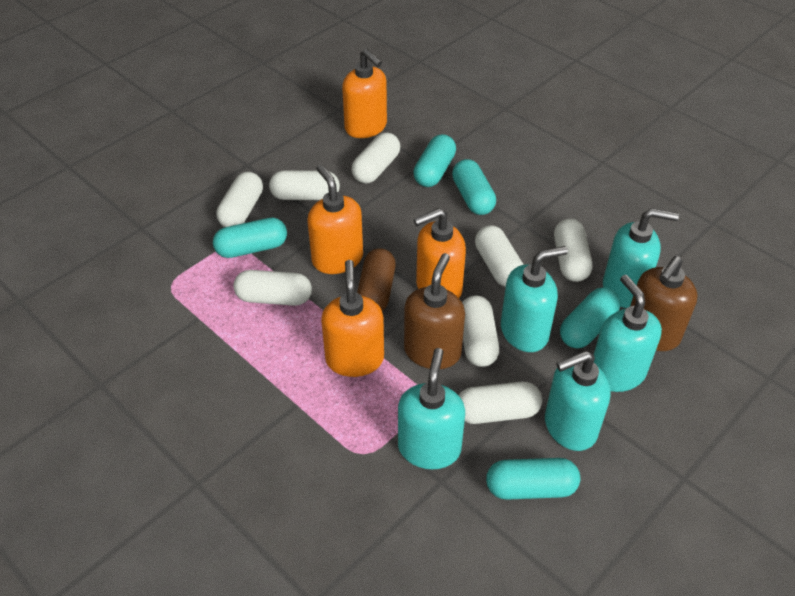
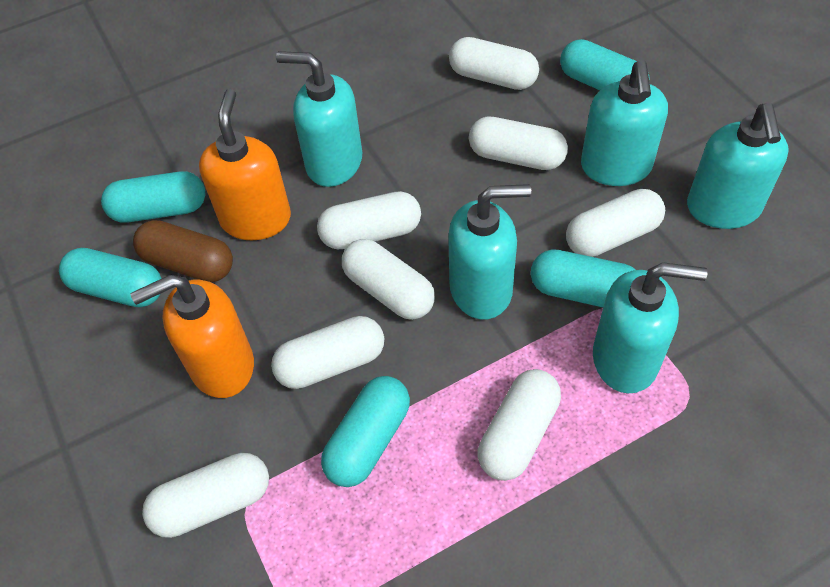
brown soap dispenser: 2 -> 0
orange soap dispenser: 4 -> 2

